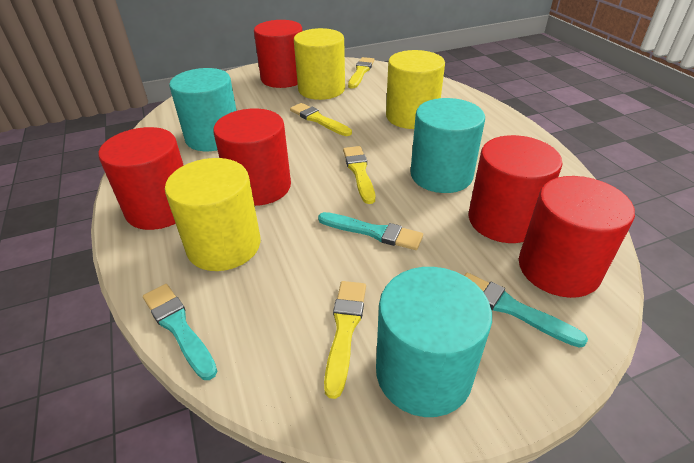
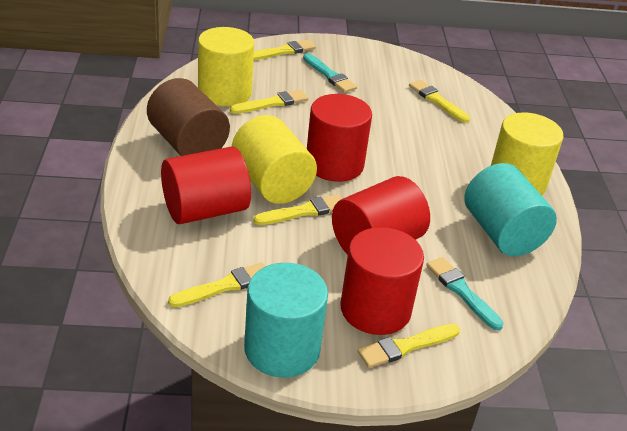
brown cylinder: 0 -> 1
red cylinder: 5 -> 4
turquoise brush: 3 -> 2
turquoise cylinder: 3 -> 2
yellow brush: 4 -> 6

